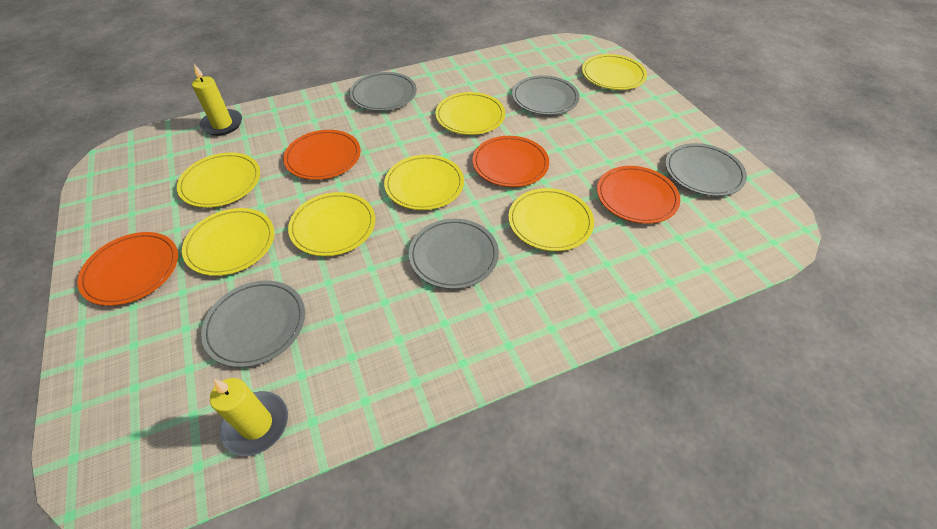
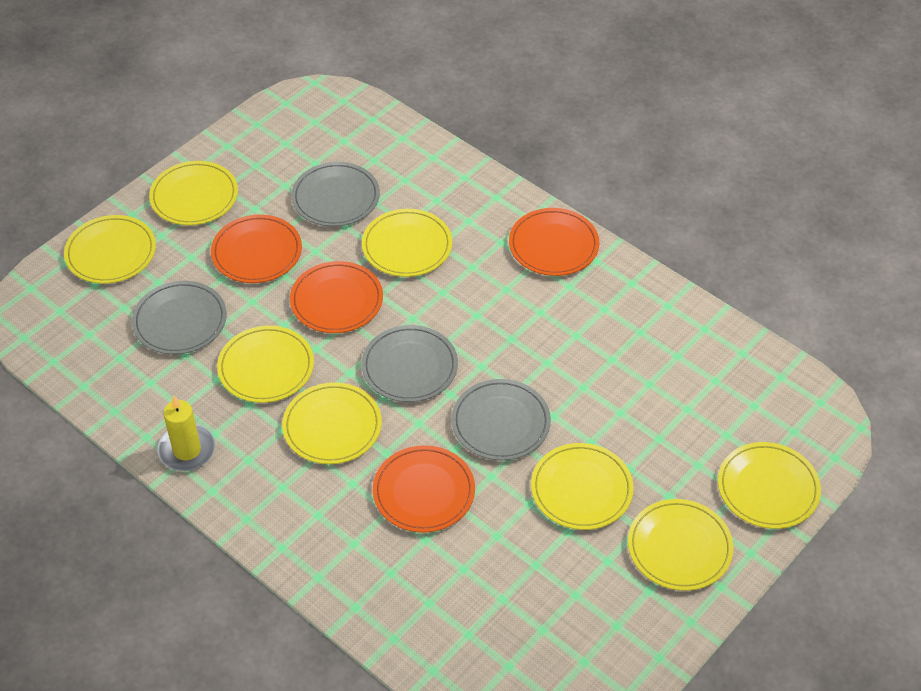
grey plate: 5 -> 4
yellow candle: 2 -> 1
yellow plate: 7 -> 8

